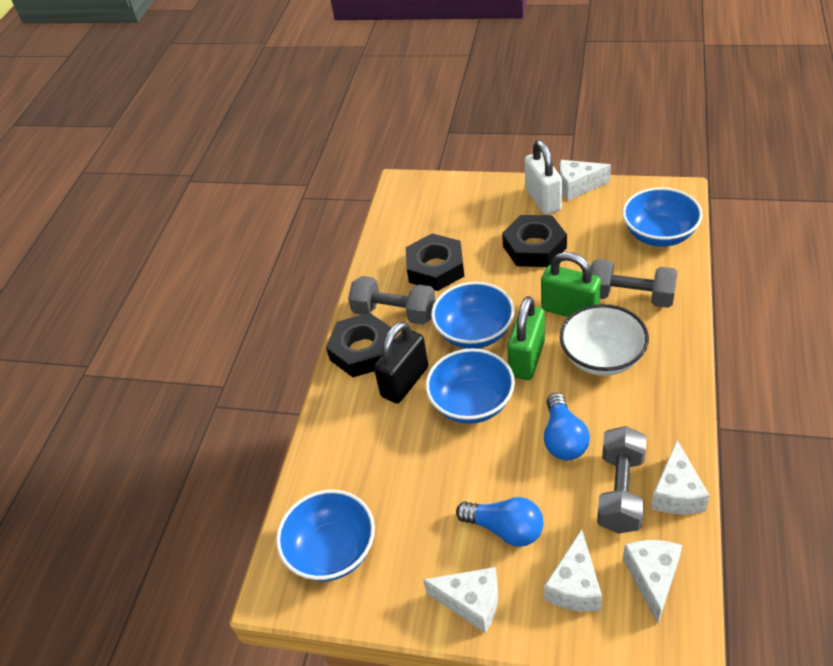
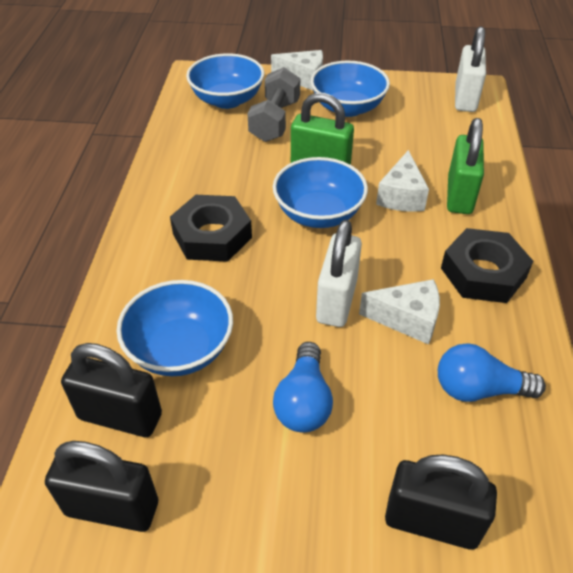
black nut: 3 -> 2
black padlock: 1 -> 3
grey dumbbell: 3 -> 1
white bowl: 1 -> 0
white cheese: 5 -> 3
white padlock: 1 -> 2

